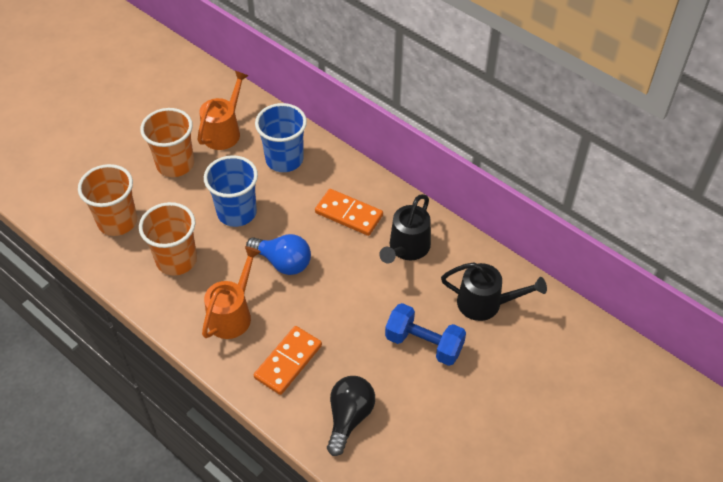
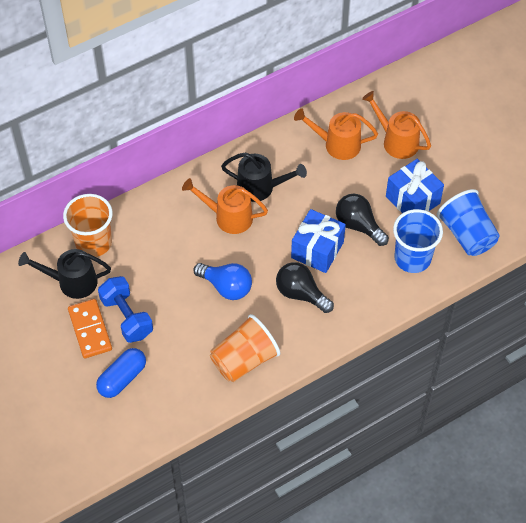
black light bulb: 1 -> 2
blue capsule: 0 -> 1
blue gift: 0 -> 2
orange cup: 3 -> 2
orange domino: 2 -> 1
orange watering can: 2 -> 3

